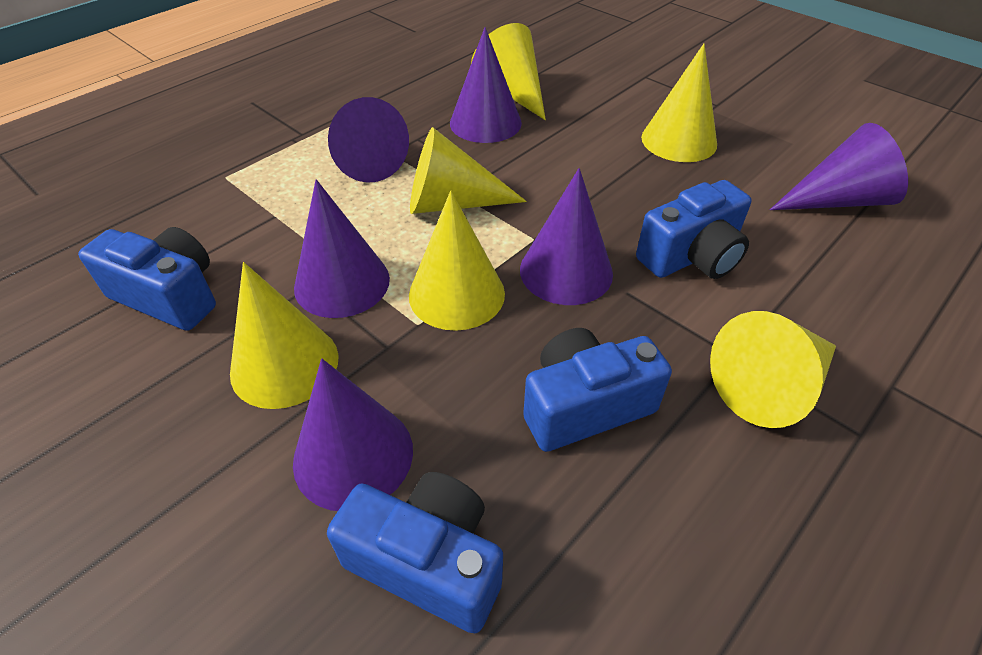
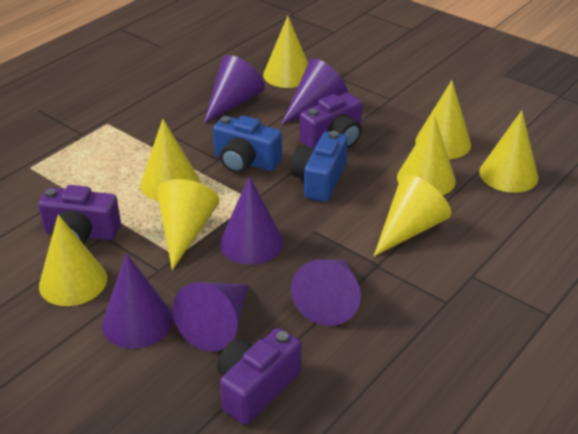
blue camera: 4 -> 2
purple camera: 0 -> 3
yellow cone: 6 -> 8

